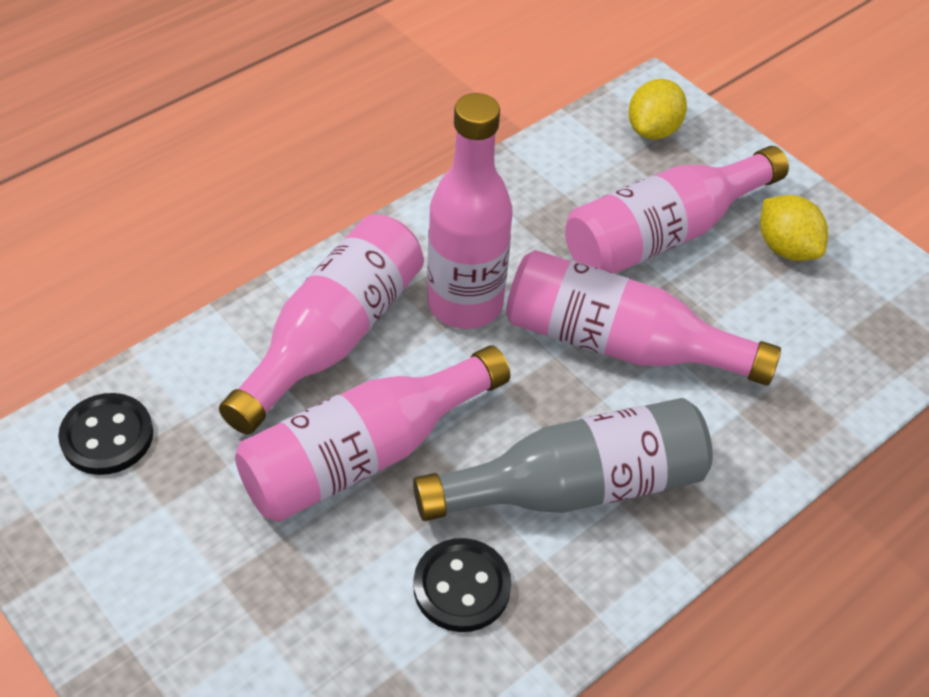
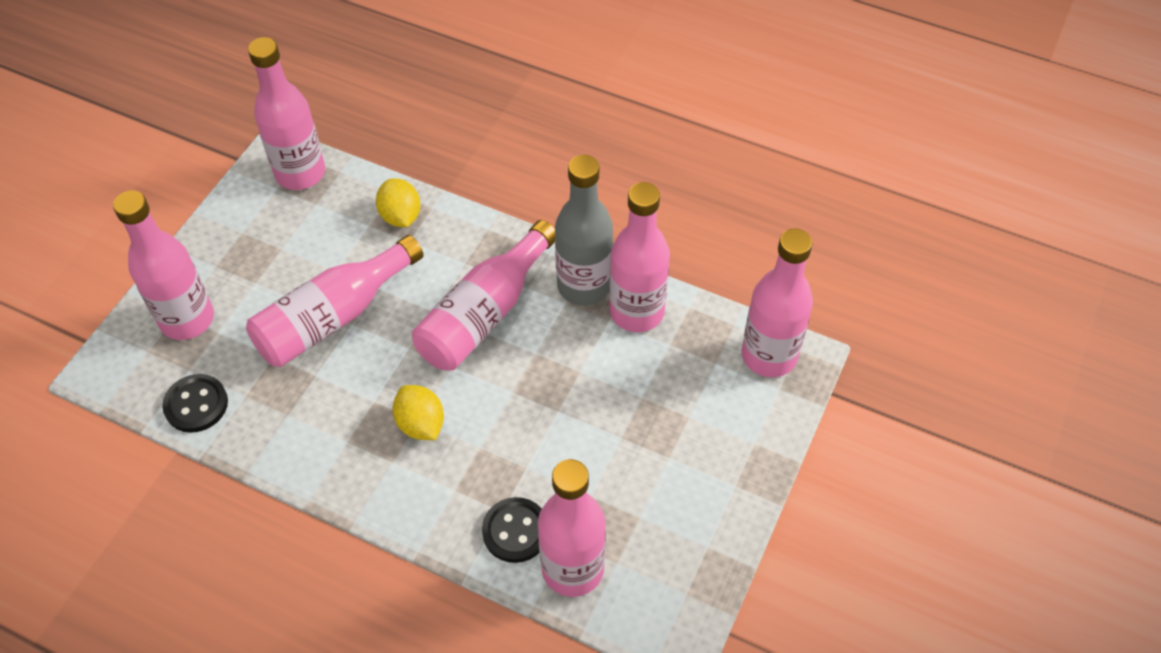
pink bottle: 5 -> 7

